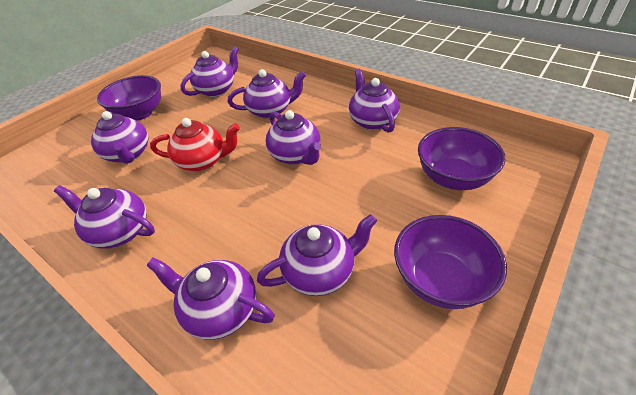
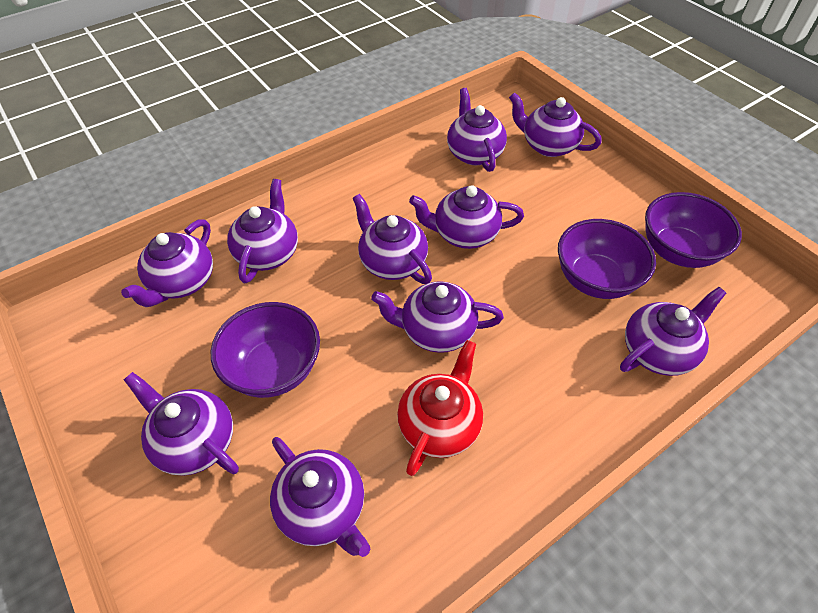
purple teapot: 8 -> 10

